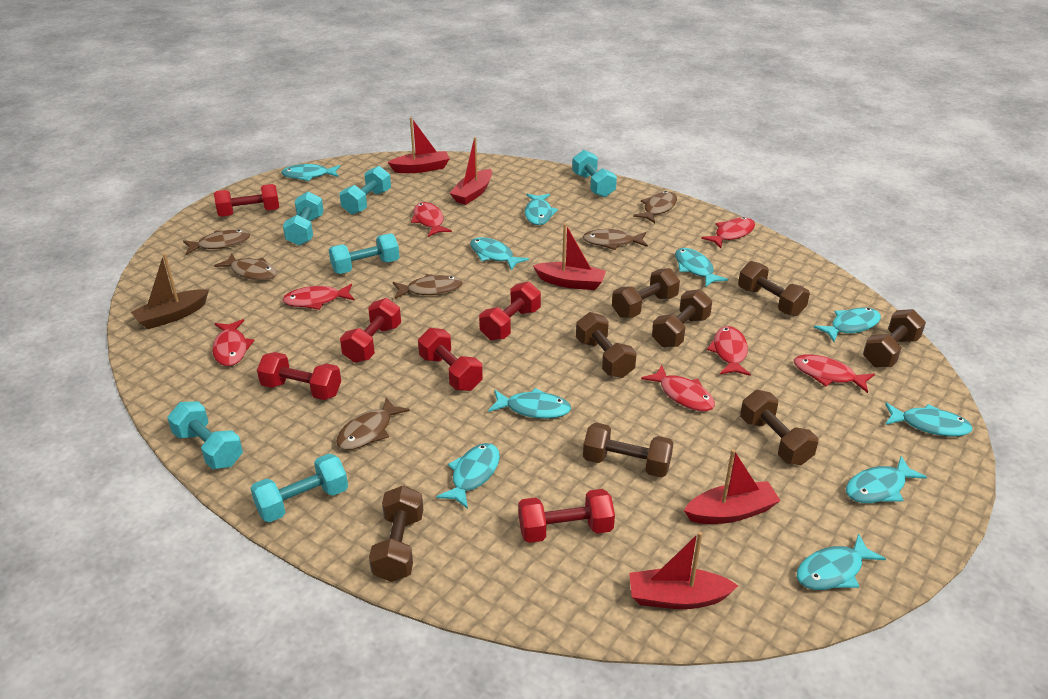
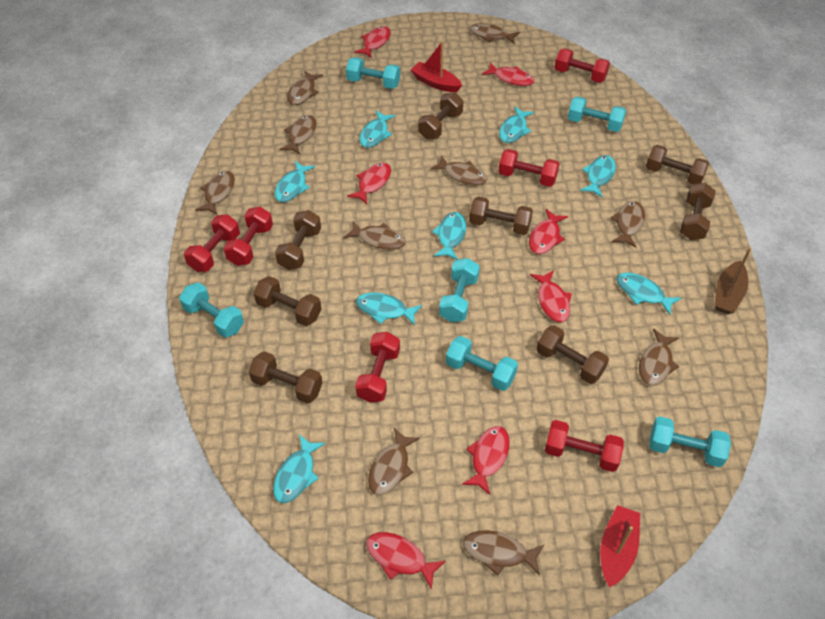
brown fish: 6 -> 10
red boat: 5 -> 2
turquoise fish: 10 -> 8

